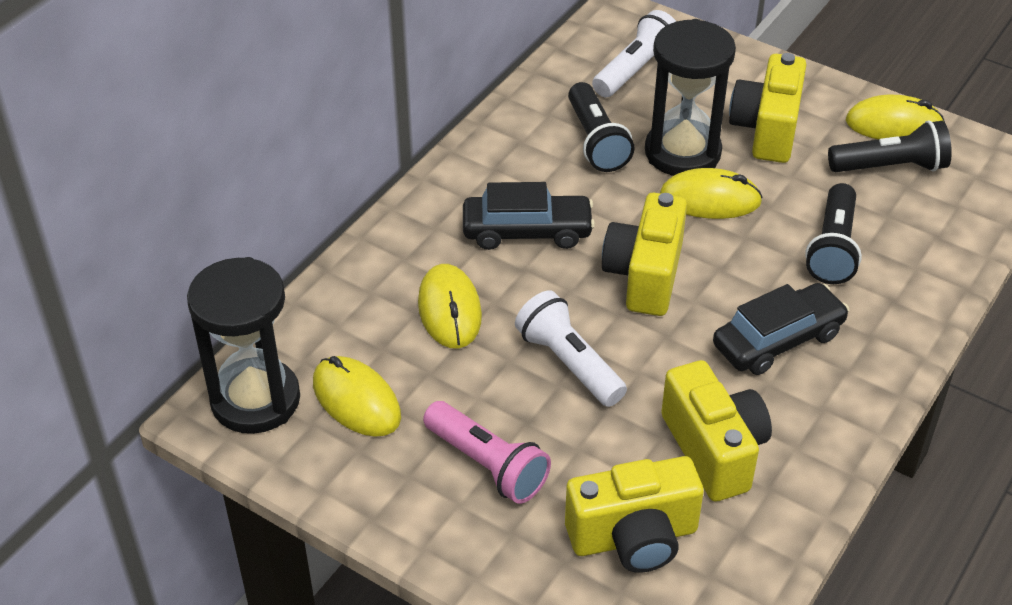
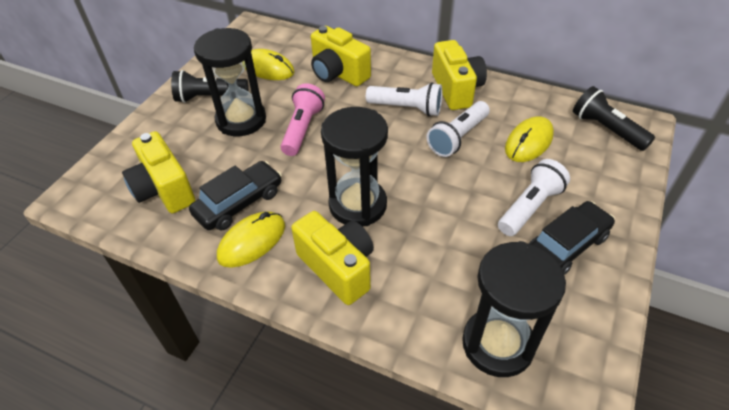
black flashlight: 3 -> 2
black hourglass: 2 -> 3
white flashlight: 2 -> 3
yellow mouse: 4 -> 3

